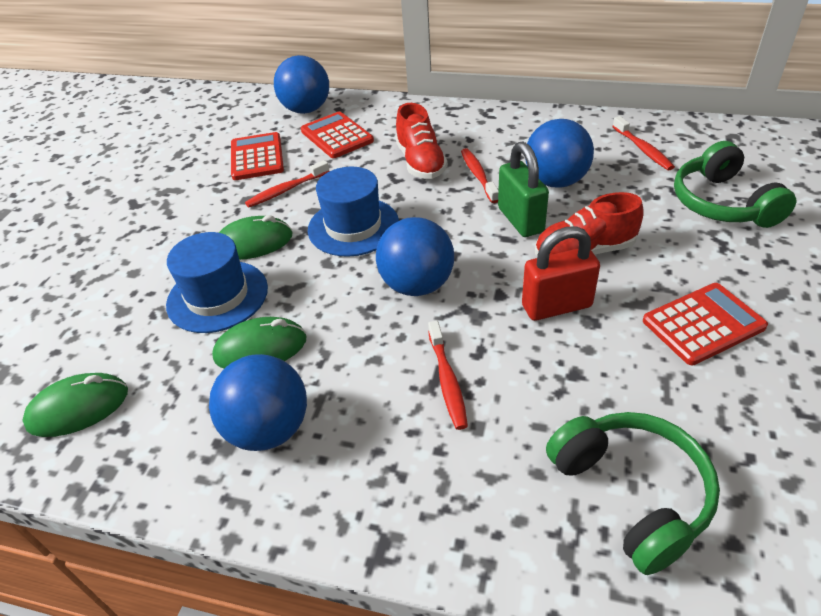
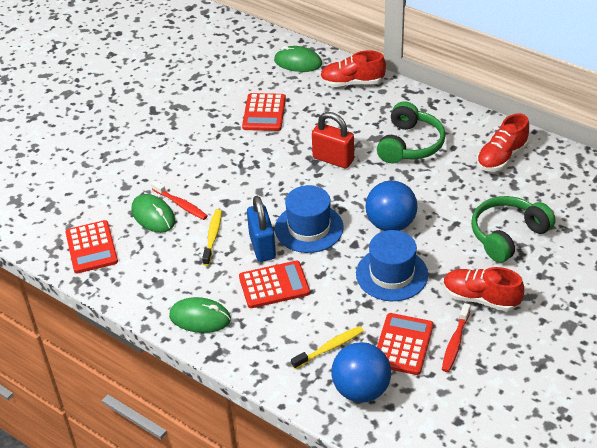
blue ball: 4 -> 2
blue padlock: 0 -> 1
green padlock: 1 -> 0
red calculator: 3 -> 4
red shoe: 2 -> 3
red toothbrush: 4 -> 2
yellow toothbrush: 0 -> 2

